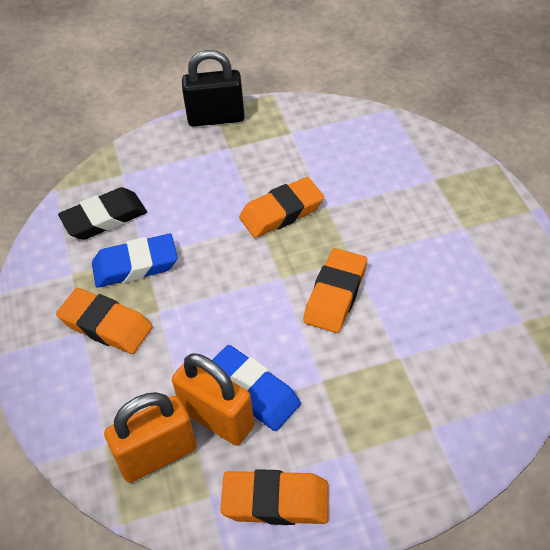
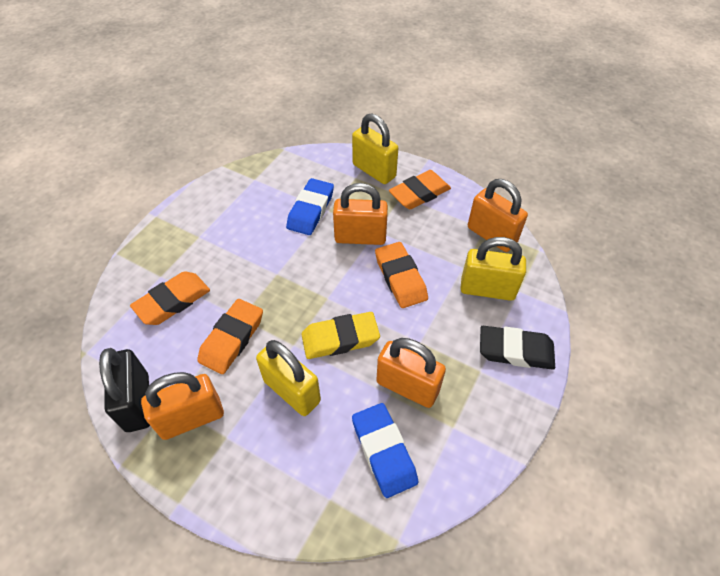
orange padlock: 2 -> 4
yellow eraser: 0 -> 1
yellow padlock: 0 -> 3

